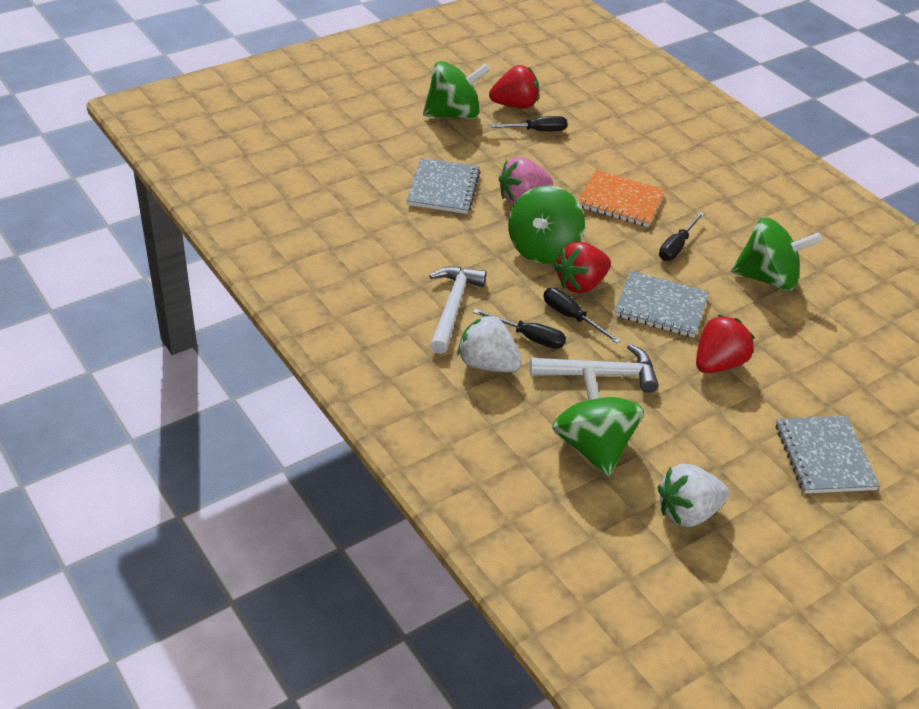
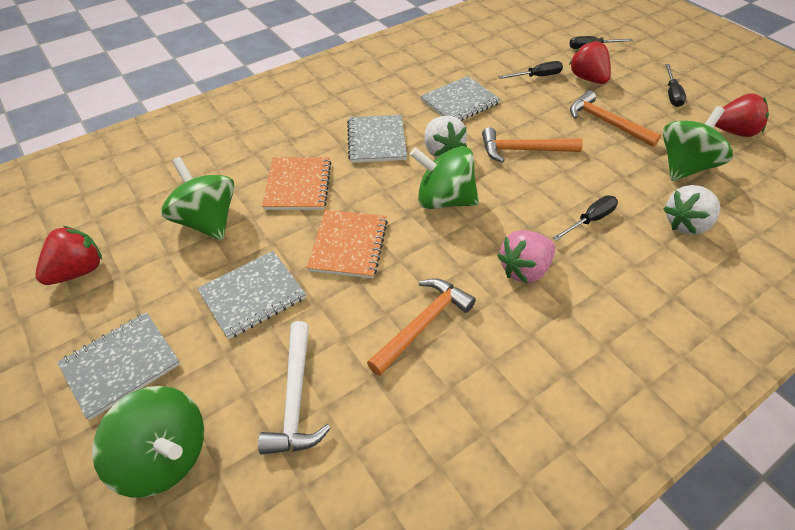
grey notebook: 3 -> 4
orange hammer: 0 -> 3
orange notebook: 1 -> 2
white hammer: 2 -> 1

